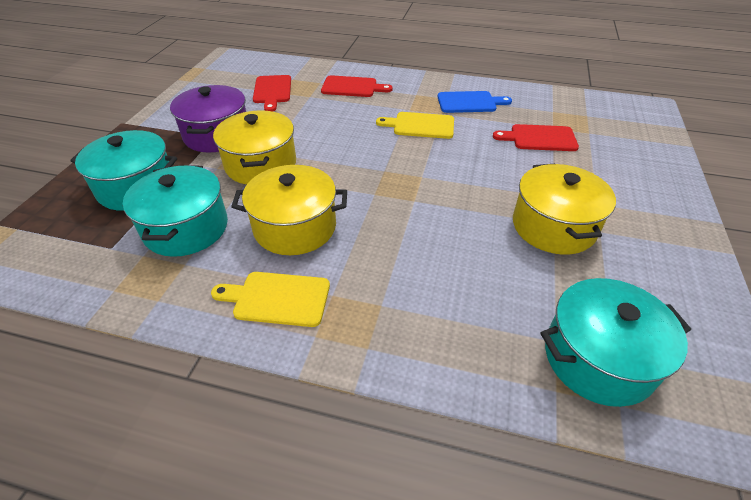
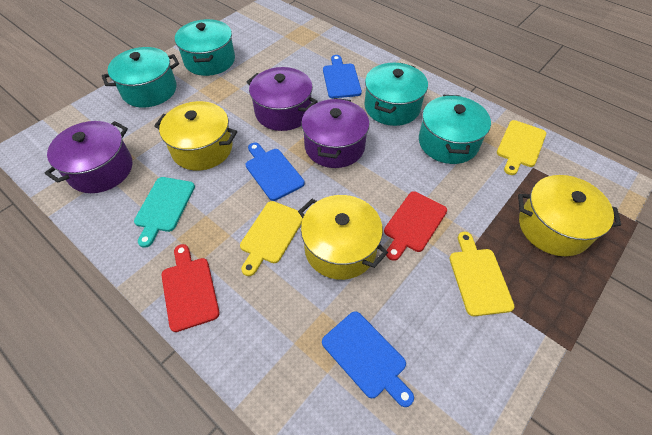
blue cutting board: 1 -> 3
purple pot: 1 -> 3
red cutting board: 3 -> 2
turquoise cutting board: 0 -> 1
turquoise pot: 3 -> 4
yellow cutting board: 2 -> 3

